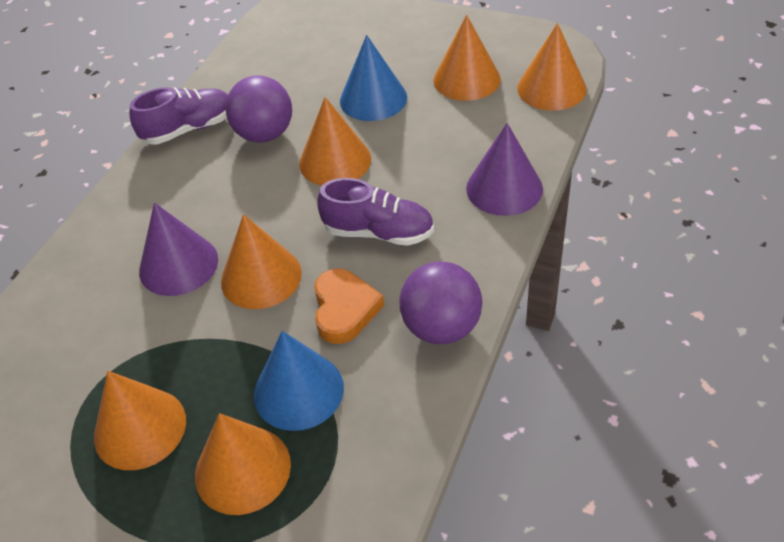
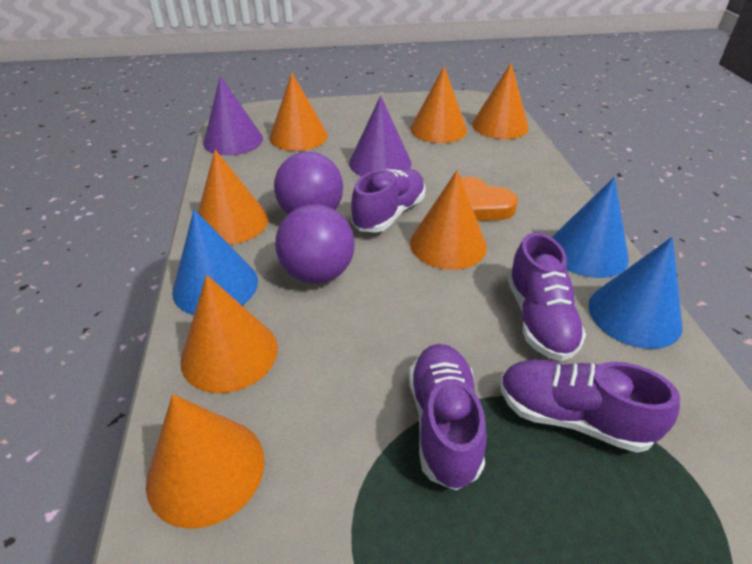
blue cone: 2 -> 3
orange cone: 6 -> 7
purple shoe: 2 -> 4

